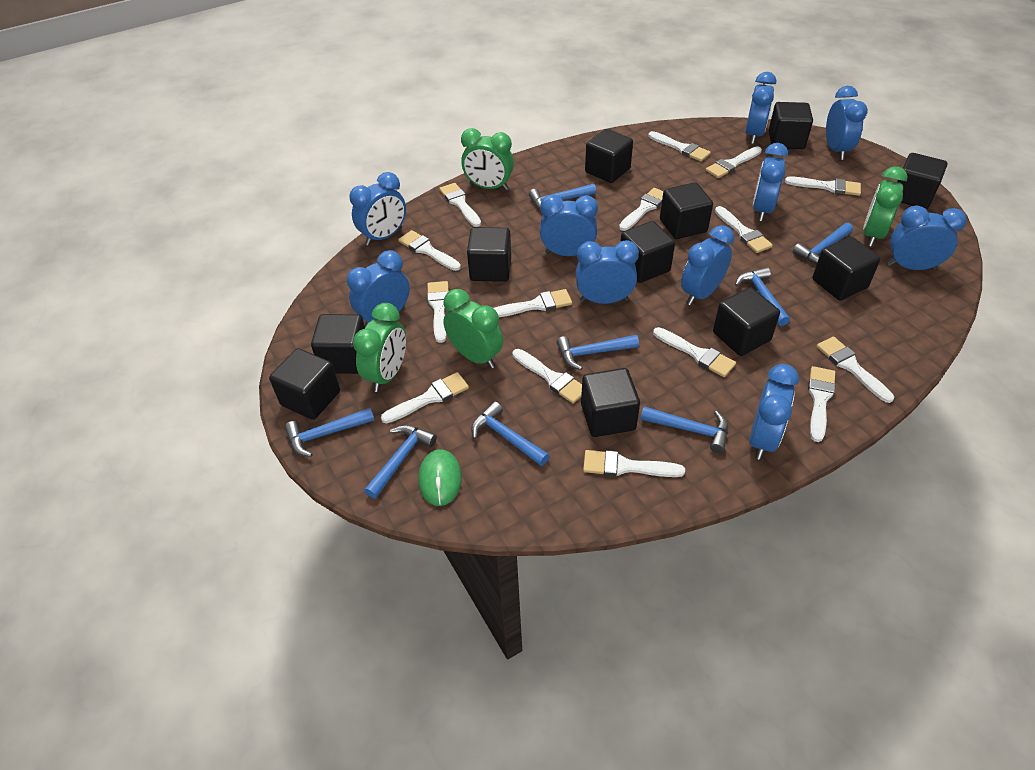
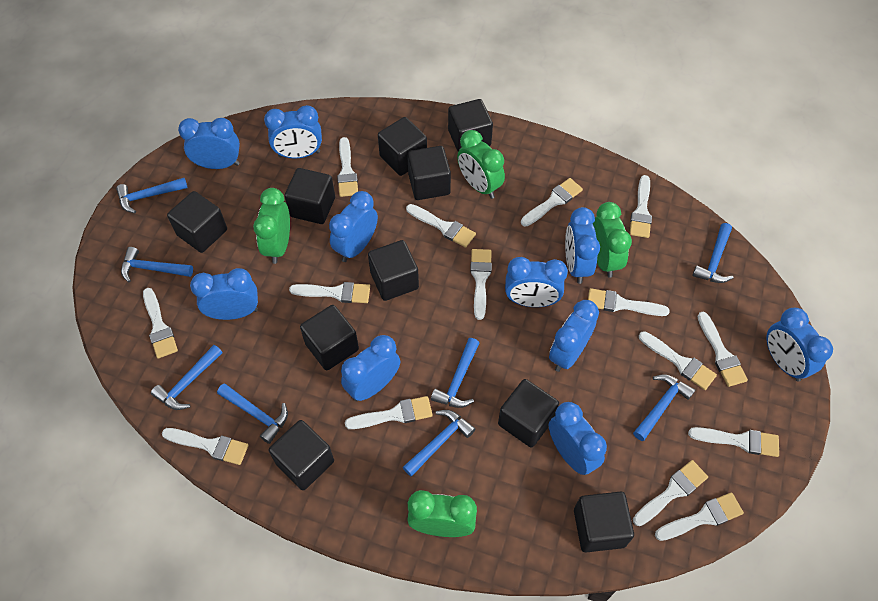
black cube: 11 -> 10
green mouse: 1 -> 0

